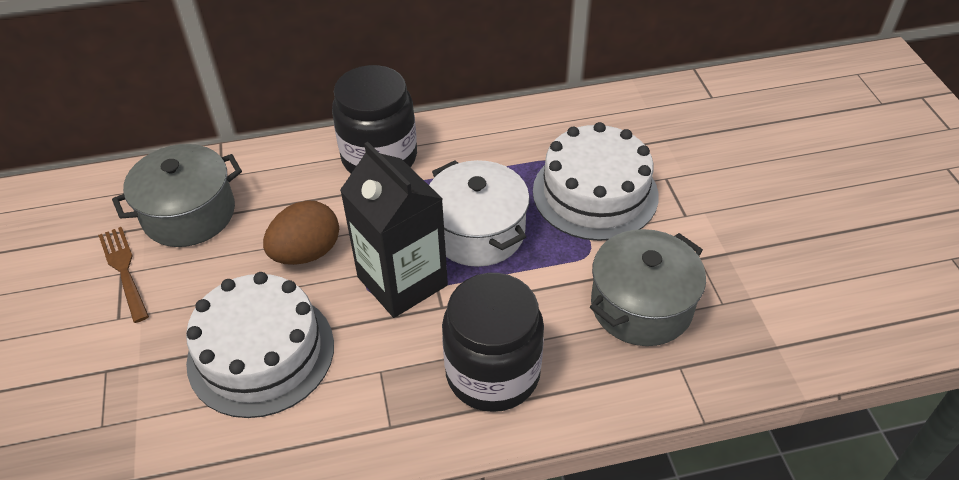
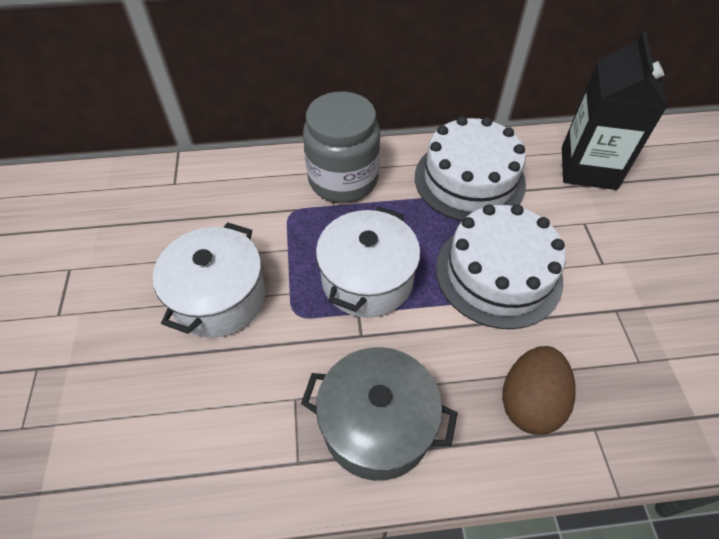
black jar: 2 -> 0
brown fork: 1 -> 0
grey jar: 0 -> 1
grey pot: 2 -> 1
white pot: 1 -> 2

